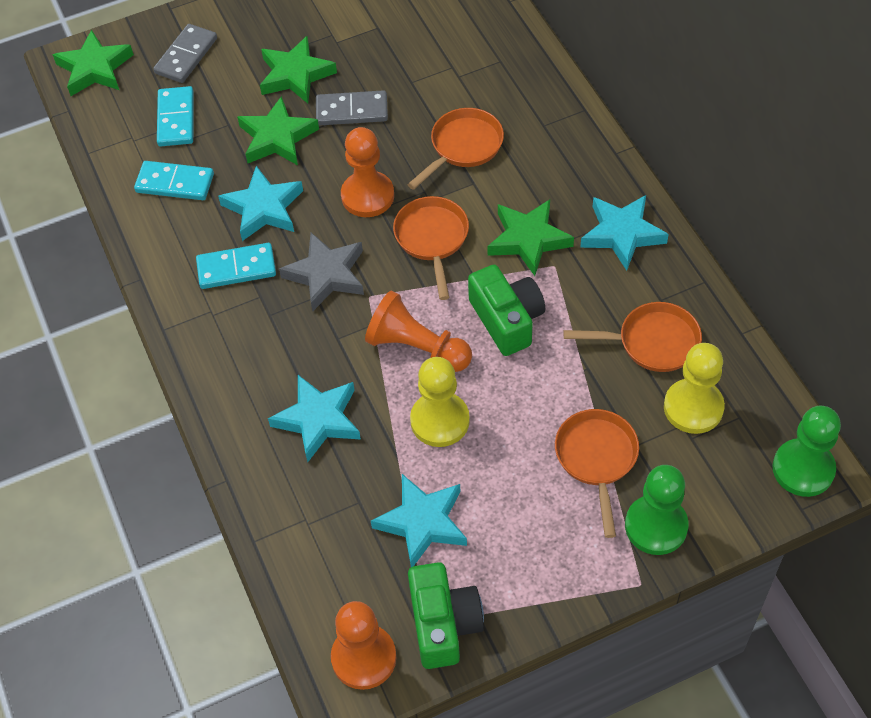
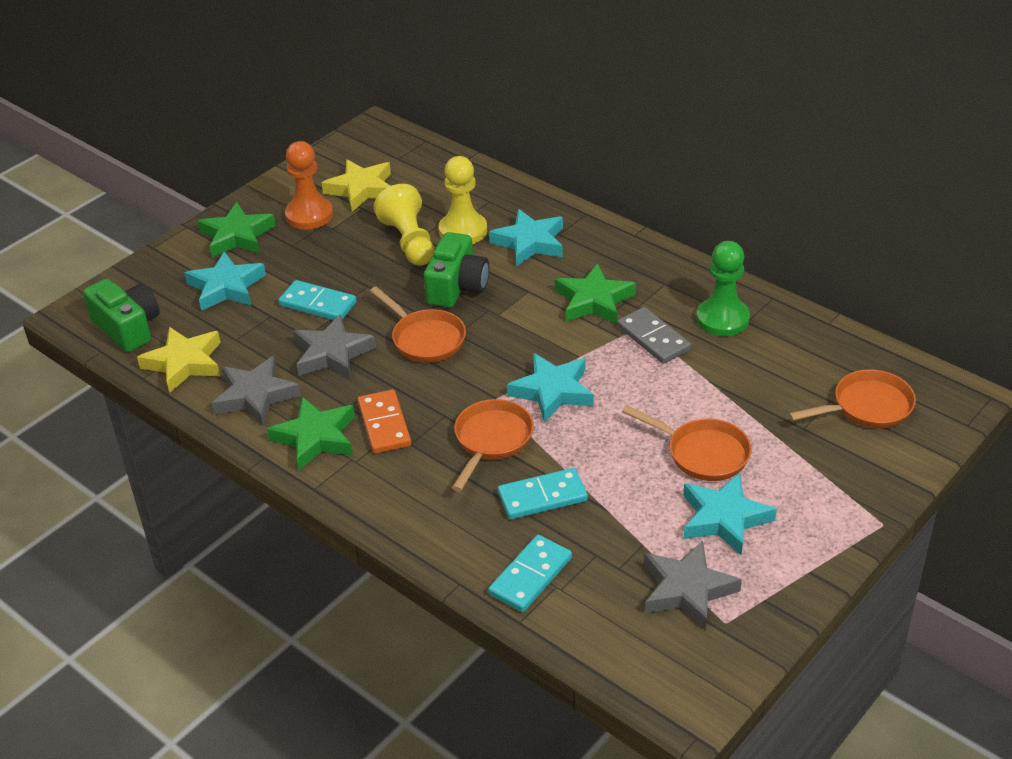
green pawn: 2 -> 1
green star: 4 -> 3
grey domino: 2 -> 1
grey star: 1 -> 3
orange domino: 0 -> 1
orange pawn: 3 -> 1
yellow star: 0 -> 2

